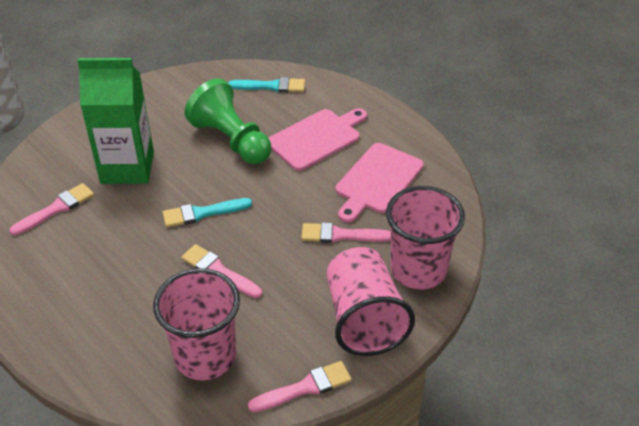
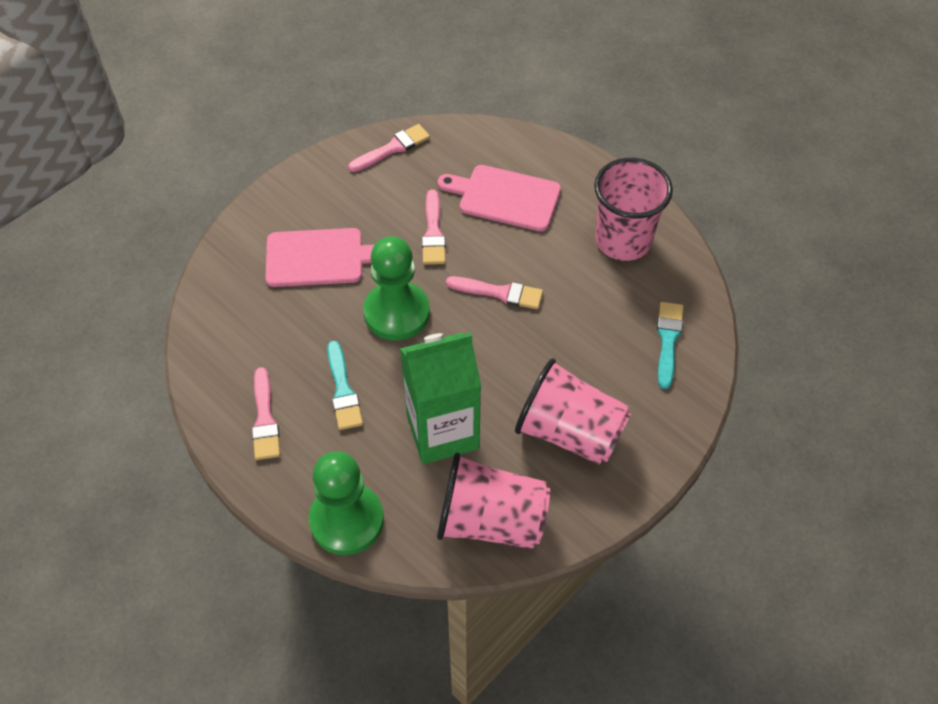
green pawn: 1 -> 2

